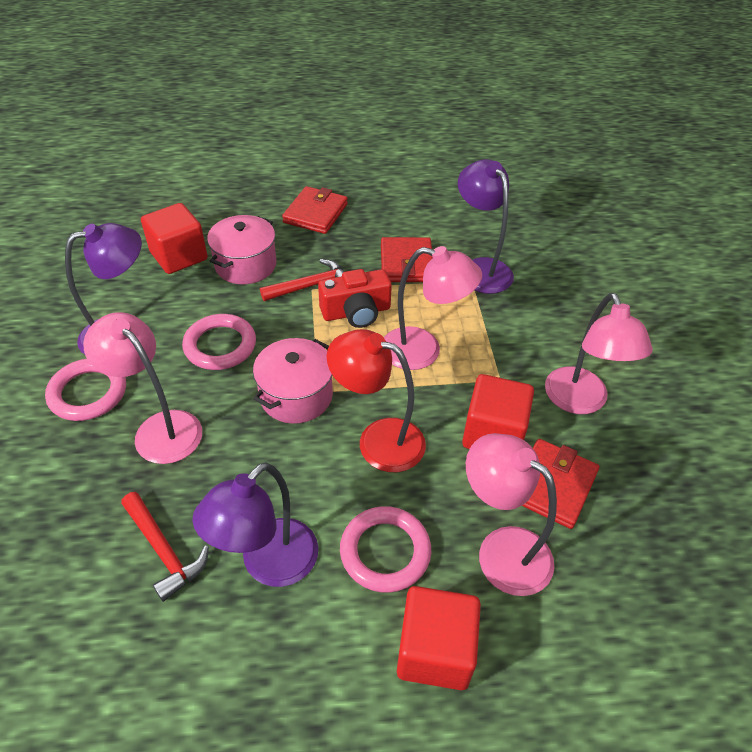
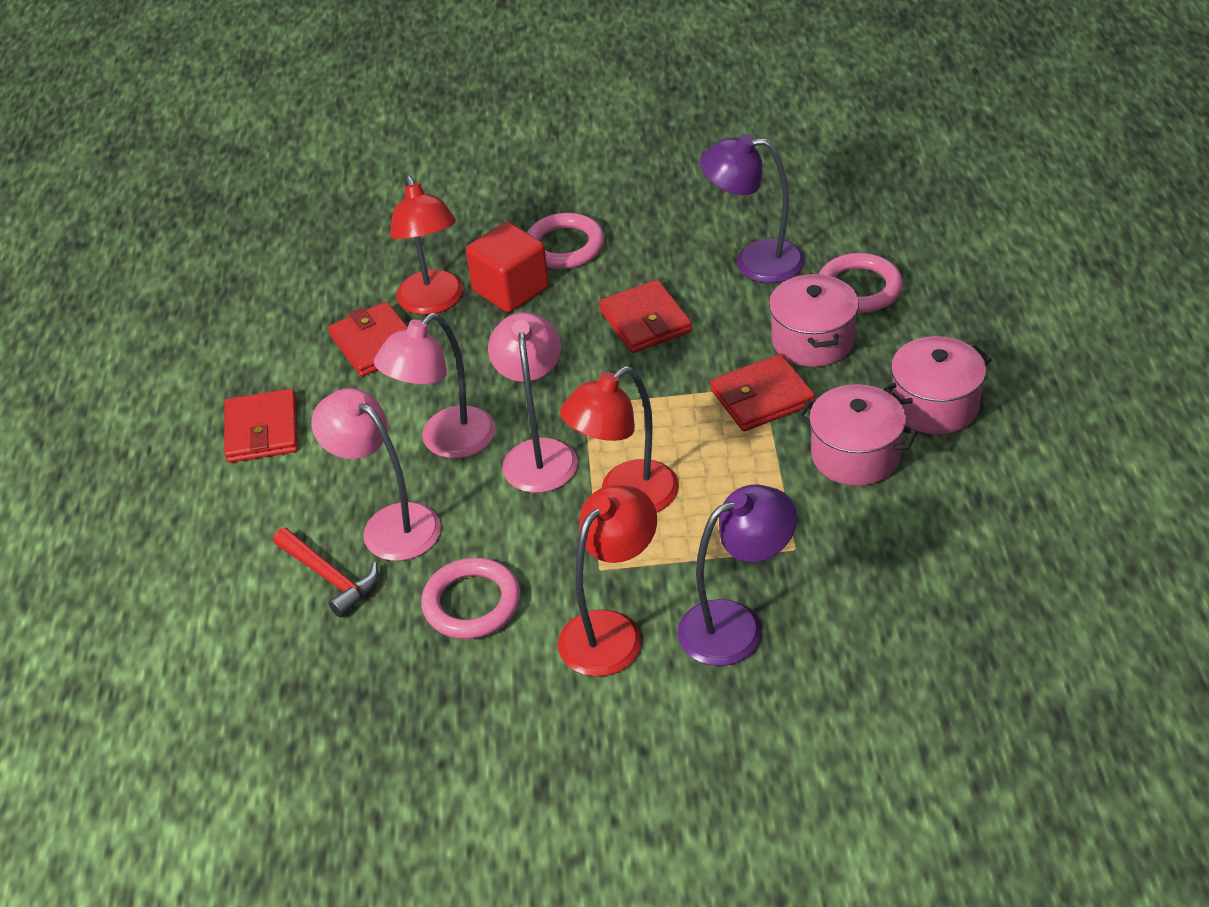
pink lamp: 4 -> 3
pink pot: 2 -> 3
purple lamp: 3 -> 2
red camera: 1 -> 0
red cube: 3 -> 1
red hammer: 2 -> 1
red lamp: 1 -> 3
red wallet: 3 -> 4

